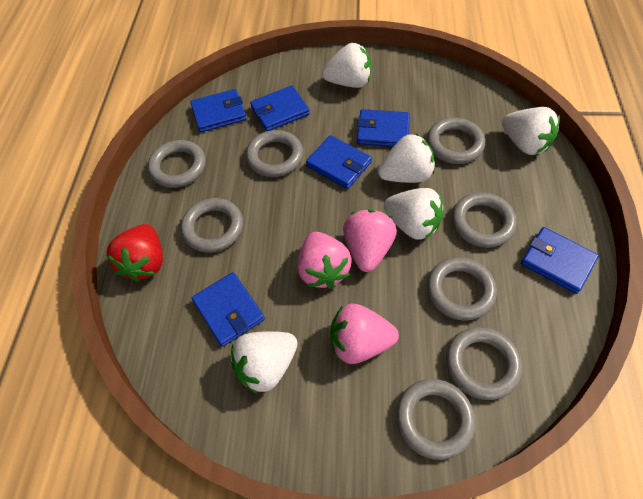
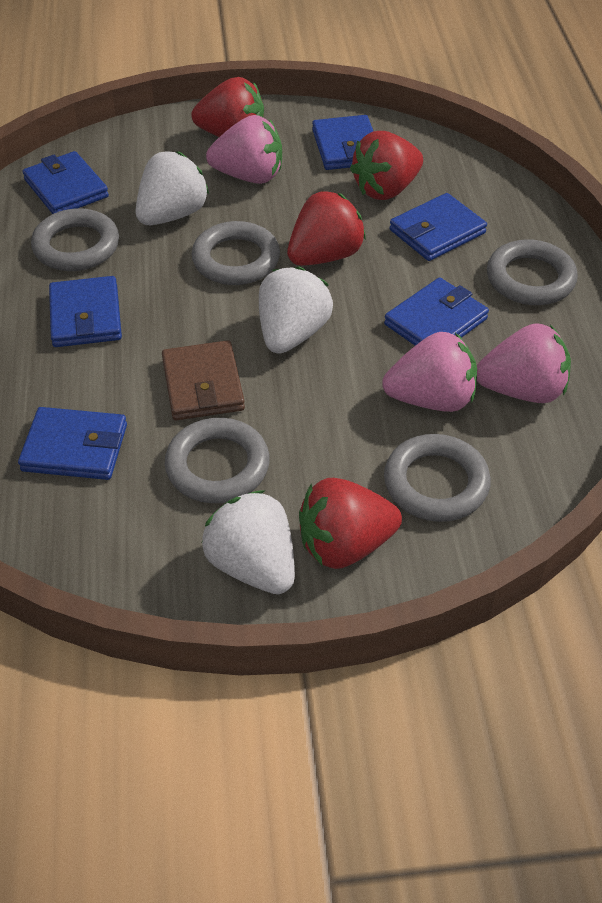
brown wallet: 0 -> 1
grey ring: 8 -> 5
red strawberry: 1 -> 4
white strawberry: 5 -> 3

